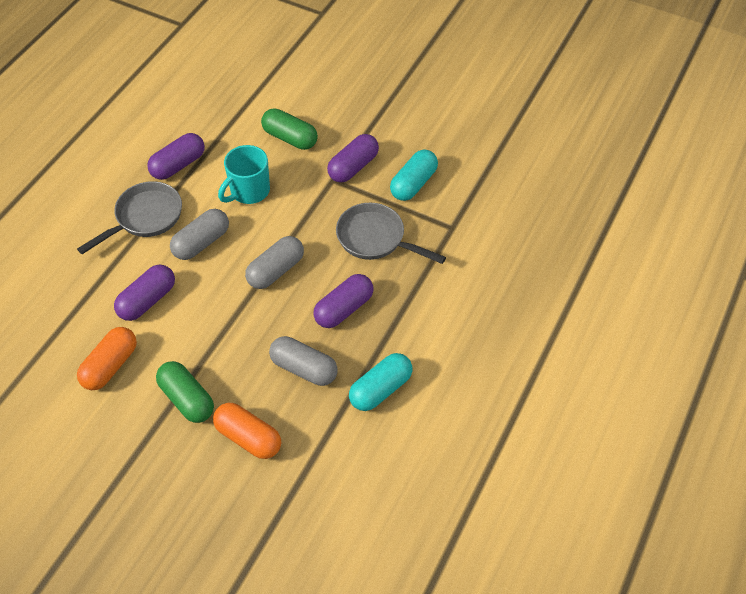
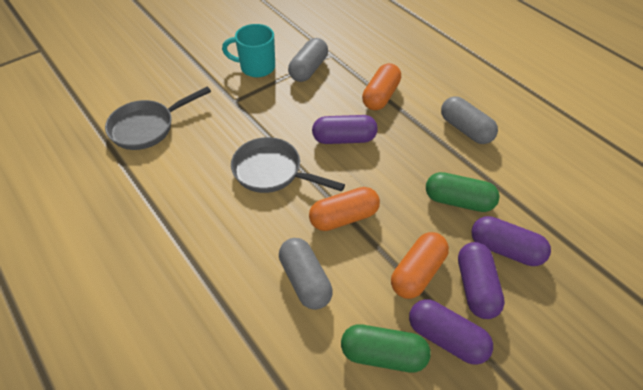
orange capsule: 2 -> 3
turquoise capsule: 2 -> 0

